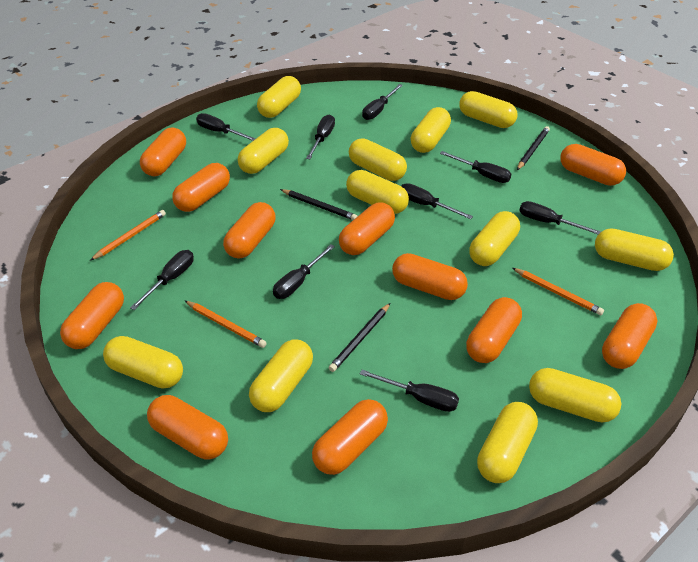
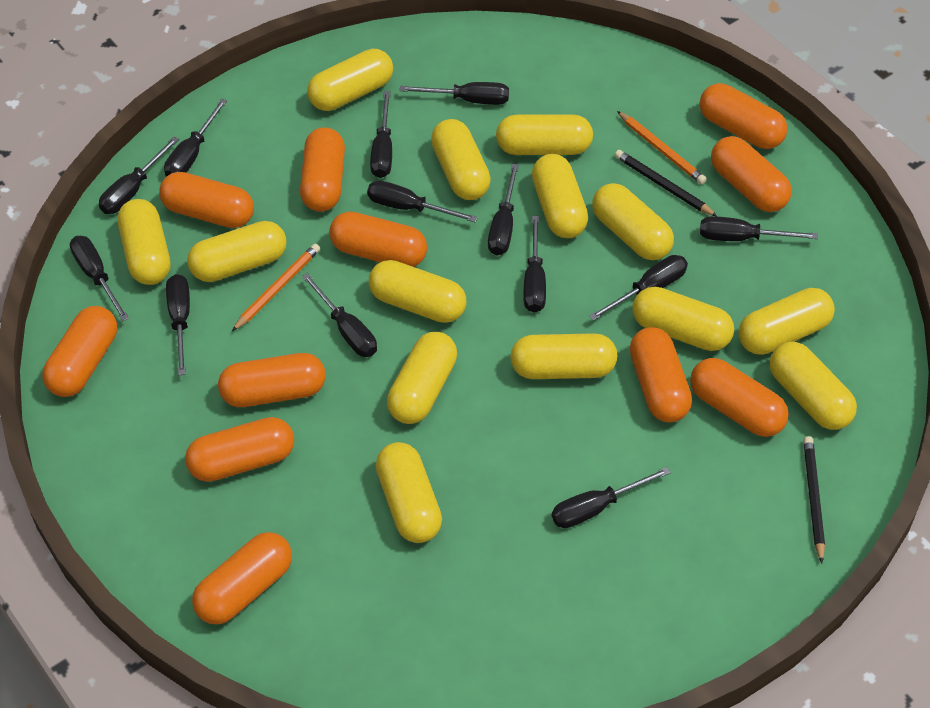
black pencil: 3 -> 2
black screwdriver: 9 -> 13
orange pencil: 3 -> 2
yellow capsule: 12 -> 14

